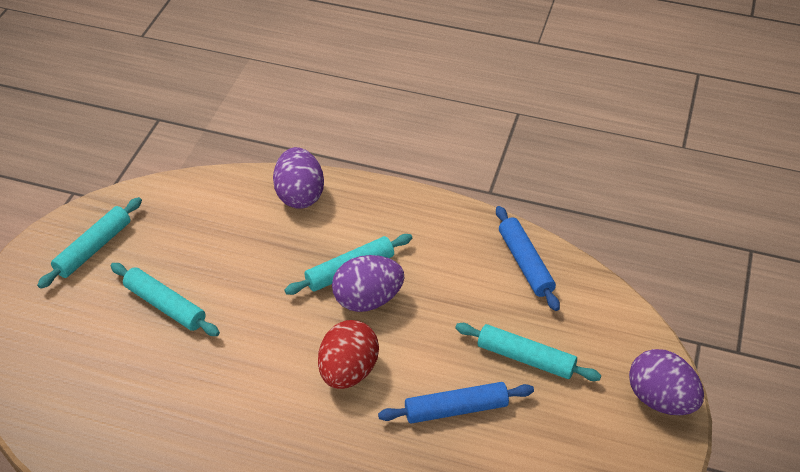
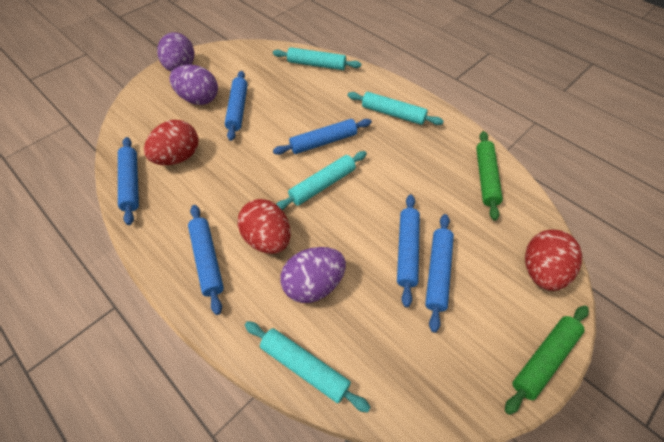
blue rolling pin: 2 -> 6
green rolling pin: 0 -> 2
red egg: 1 -> 3

